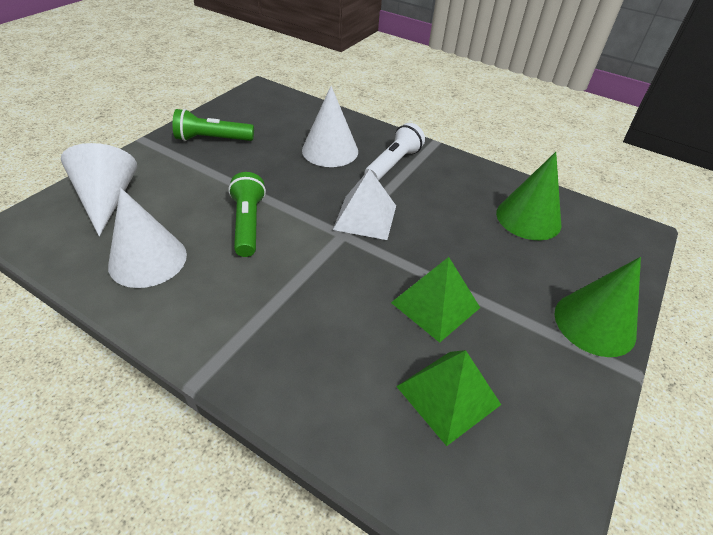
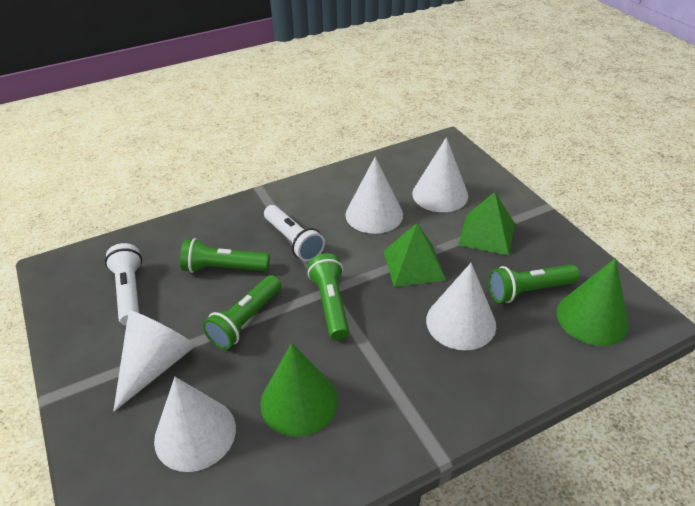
green flashlight: 2 -> 4
white cone: 3 -> 5
white flashlight: 1 -> 2
white pyramid: 1 -> 0

